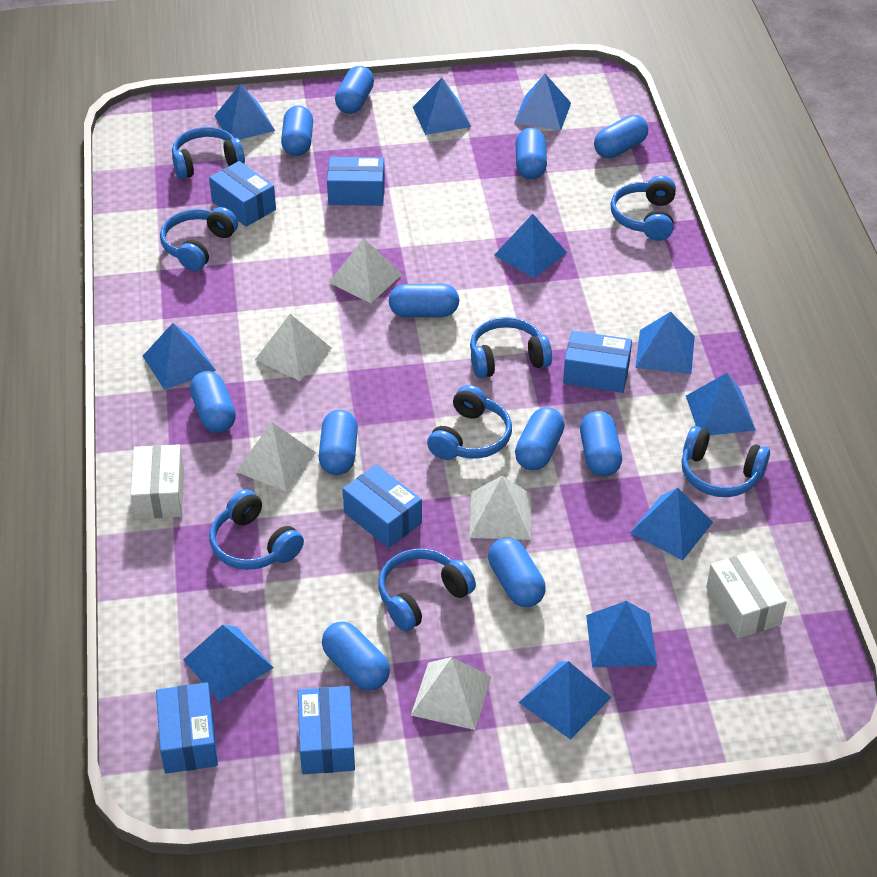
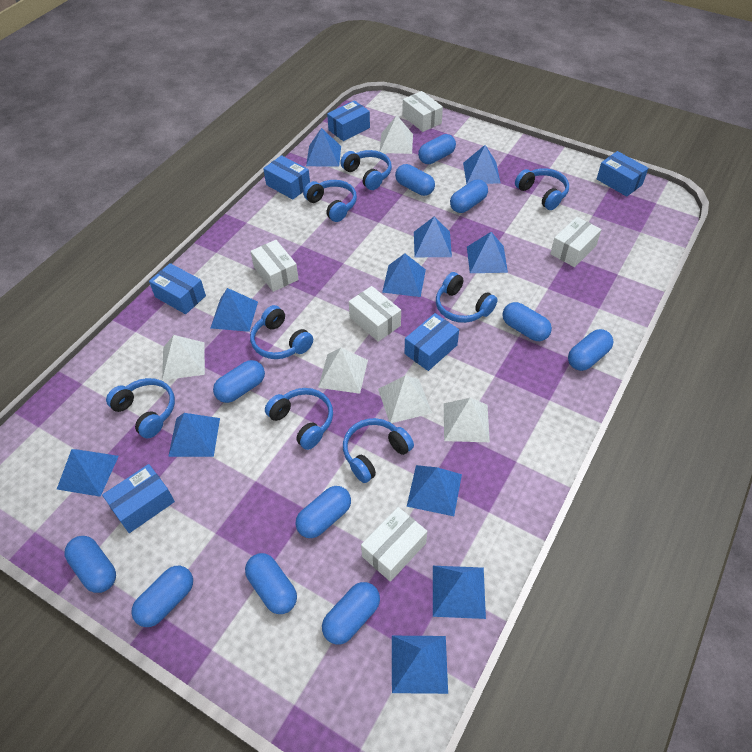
white box: 2 -> 5

